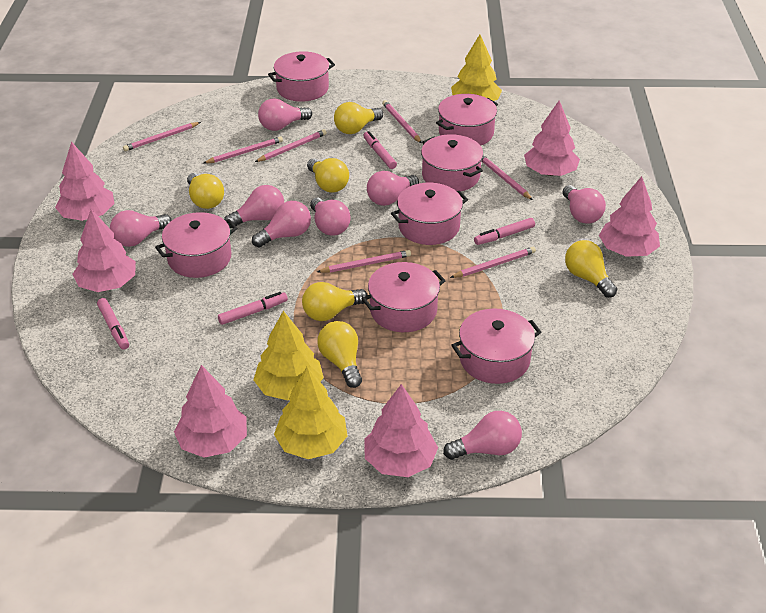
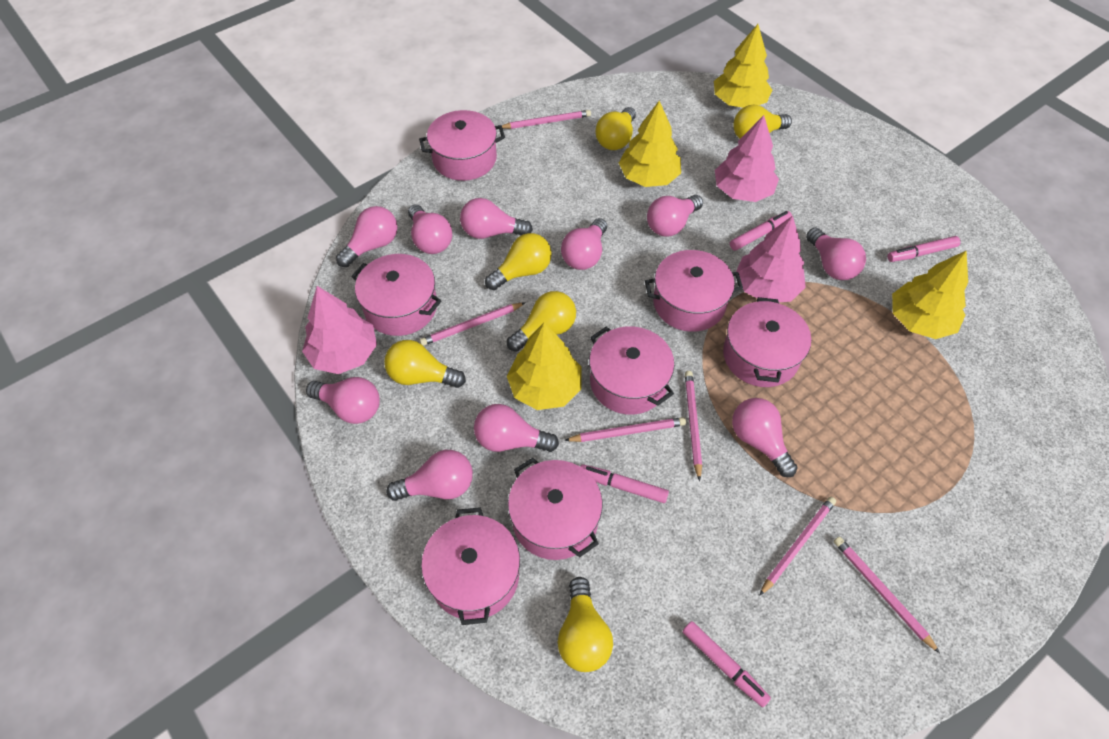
pink light bulb: 8 -> 10
pink pencil: 7 -> 6
pink tree: 6 -> 3
yellow tree: 3 -> 4

